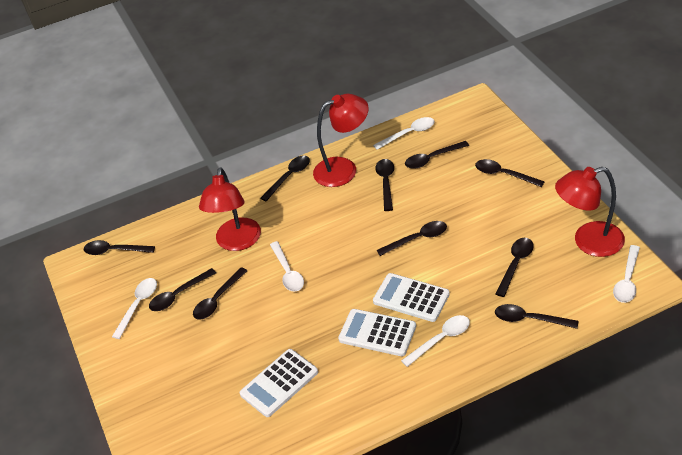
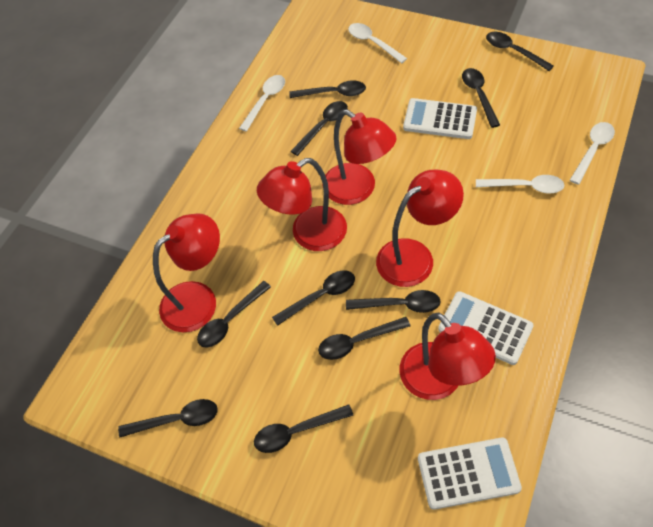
red lamp: 3 -> 5
white spoon: 5 -> 4

